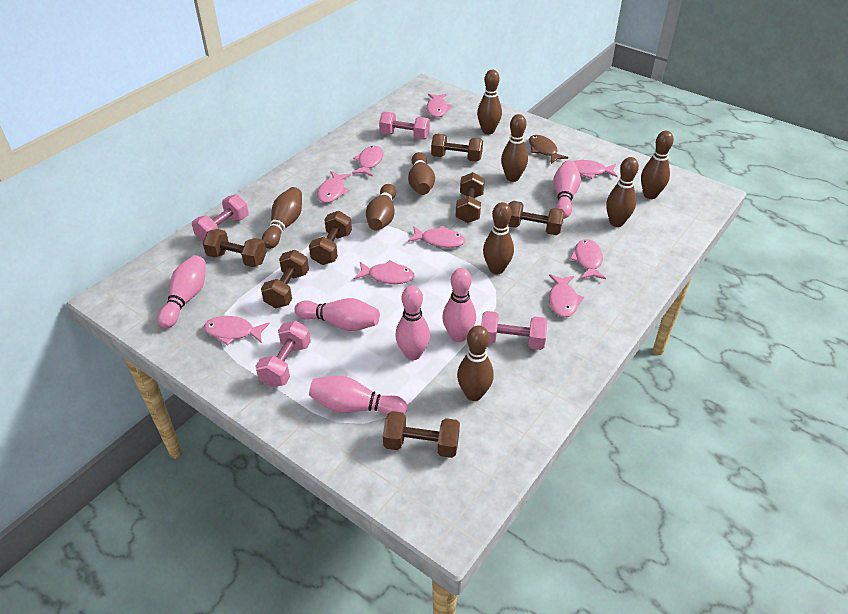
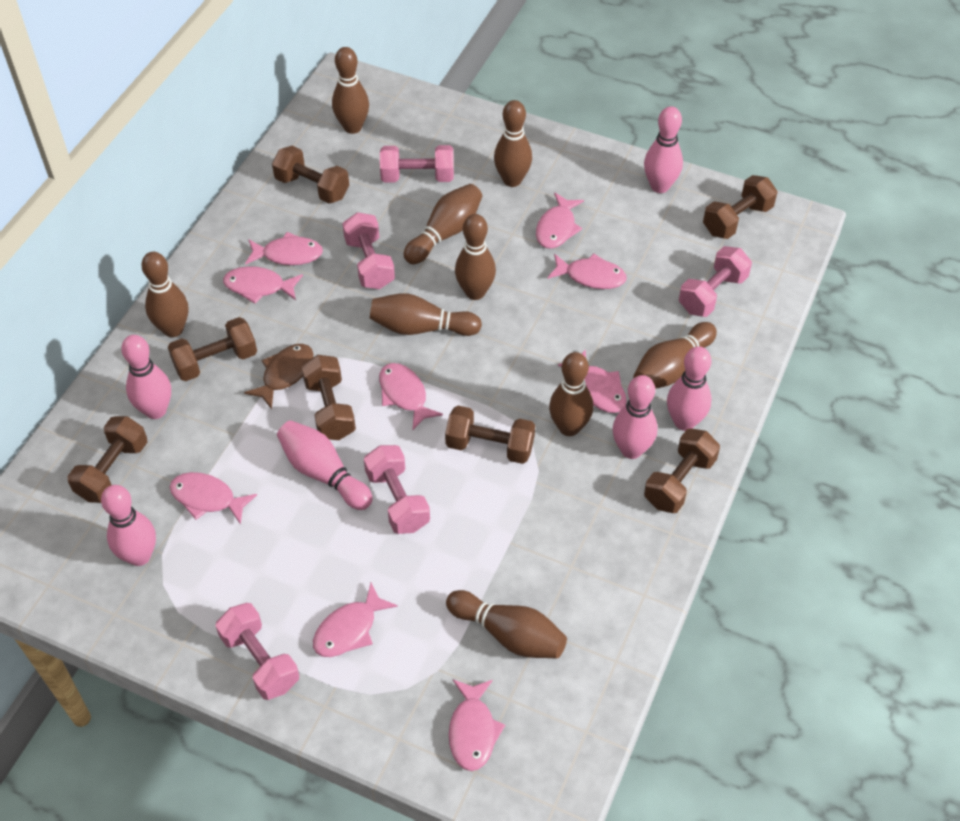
pink dumbbell: 4 -> 5

